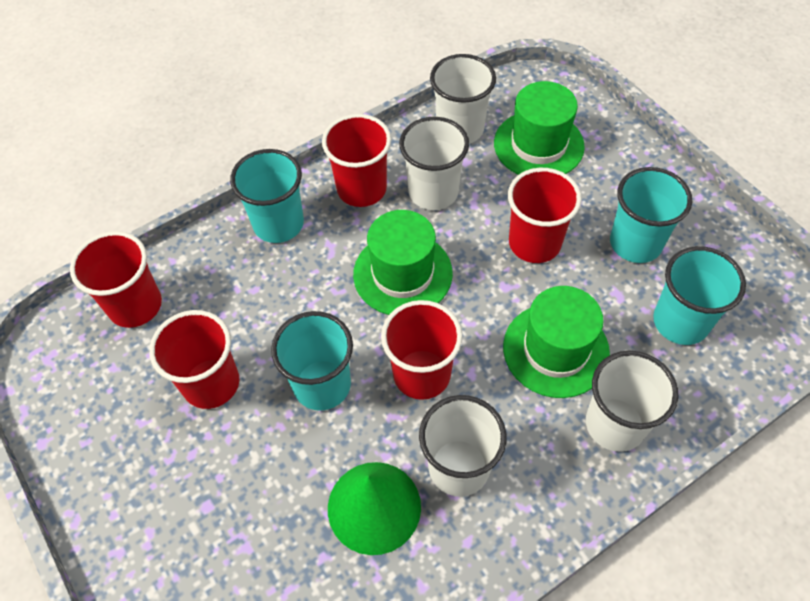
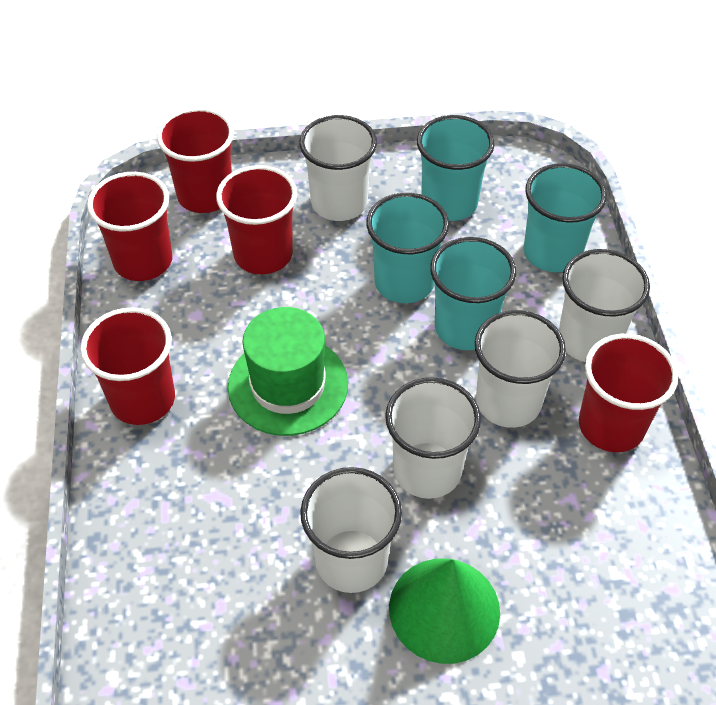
green hat: 3 -> 1
white cup: 4 -> 5

